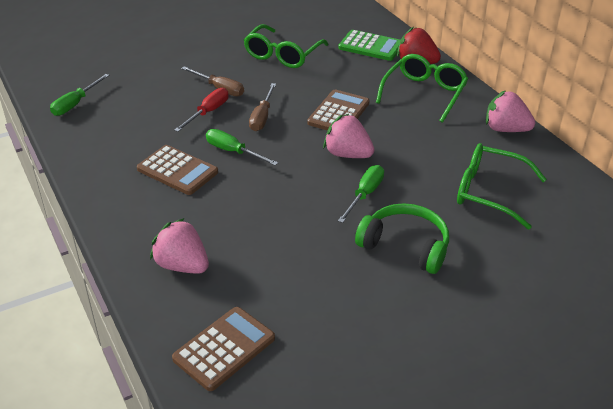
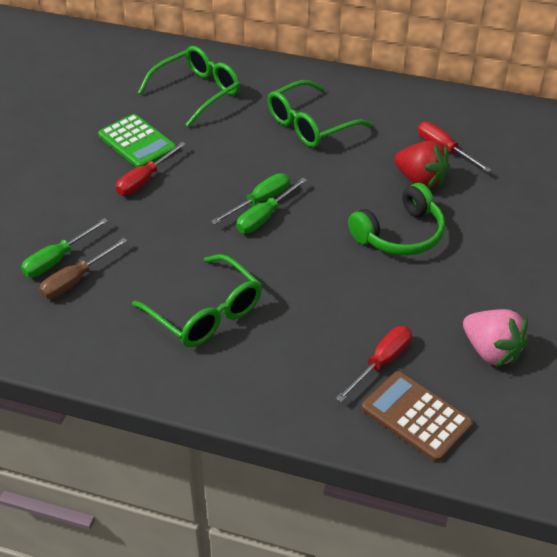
brown calculator: 3 -> 1
brown screwdriver: 2 -> 1
pink strawberry: 3 -> 1
red screwdriver: 1 -> 3

